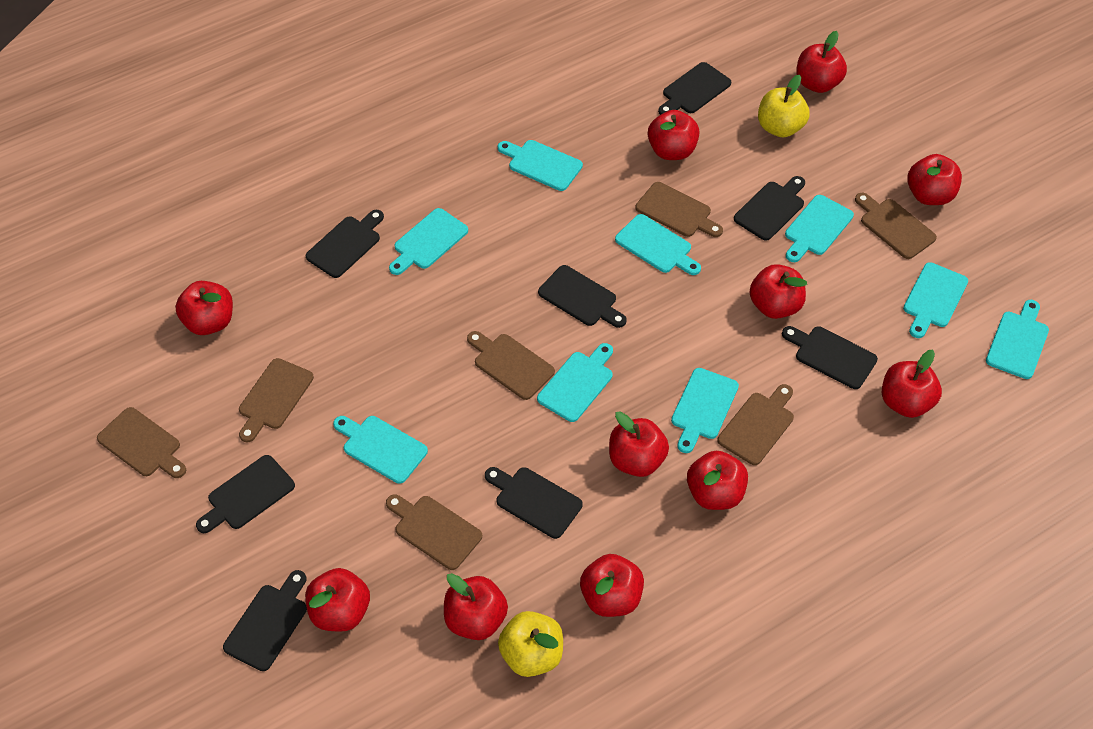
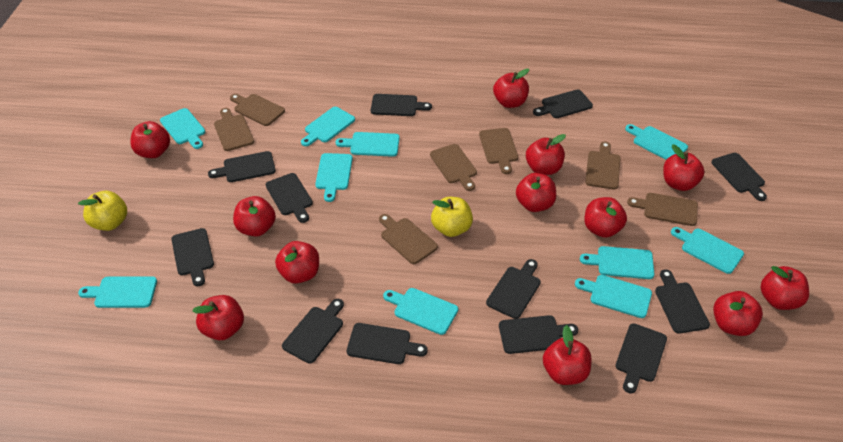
black cutting board: 8 -> 12
red apple: 11 -> 12
turquoise cutting board: 9 -> 10

